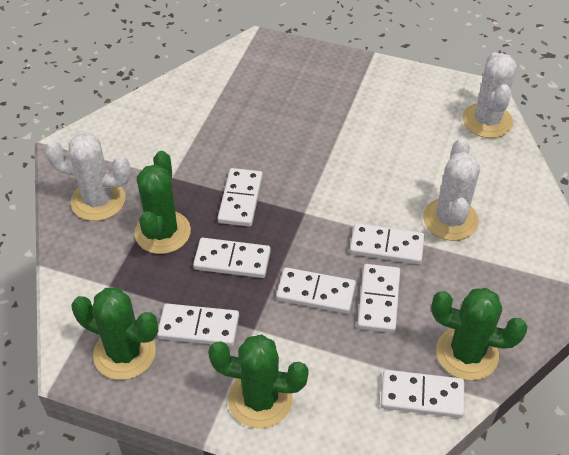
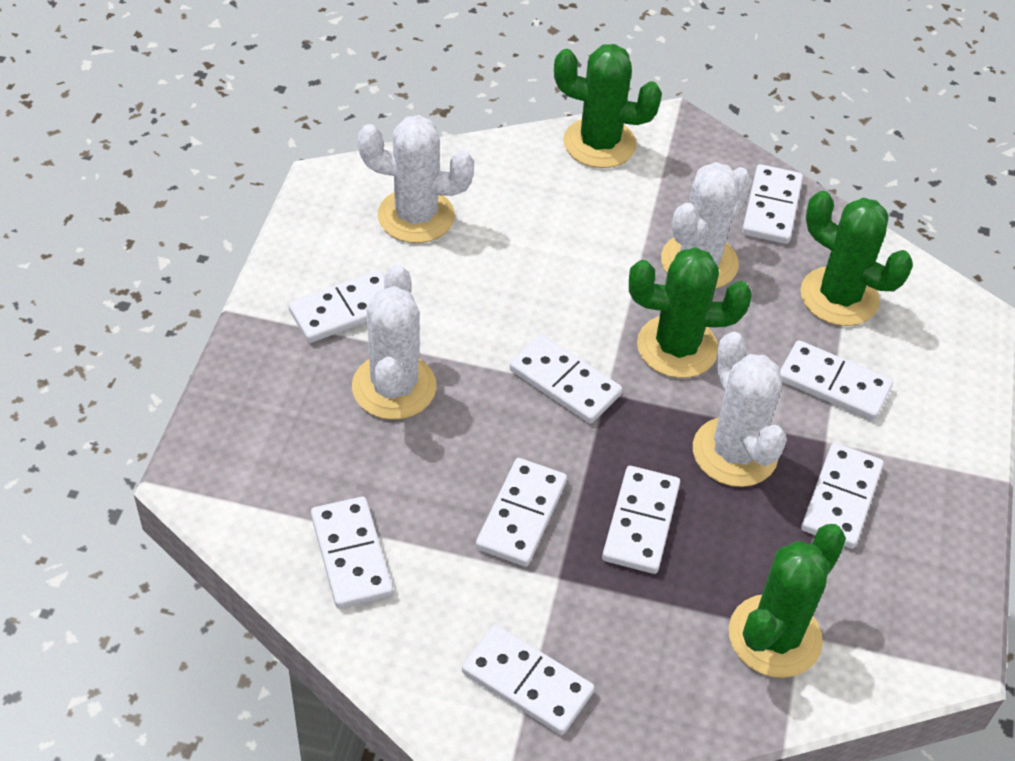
white cactus: 3 -> 4
white domino: 7 -> 9

